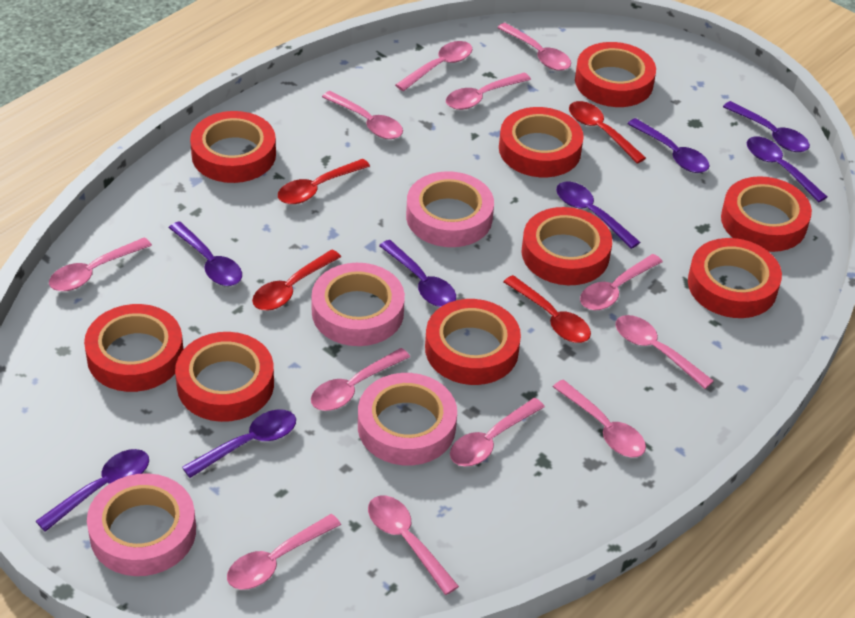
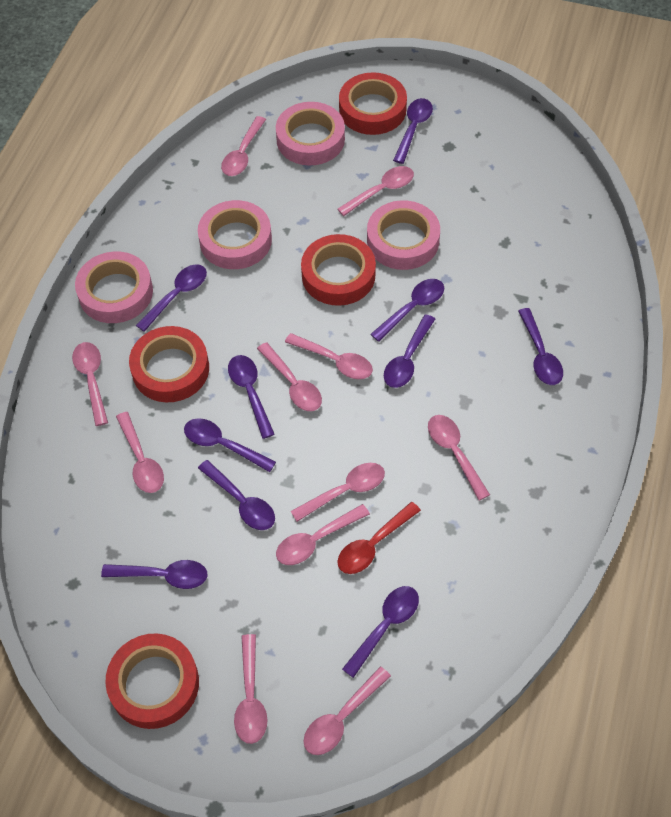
pink spoon: 12 -> 11
purple spoon: 8 -> 10
red spoon: 4 -> 1
red tape: 9 -> 4

